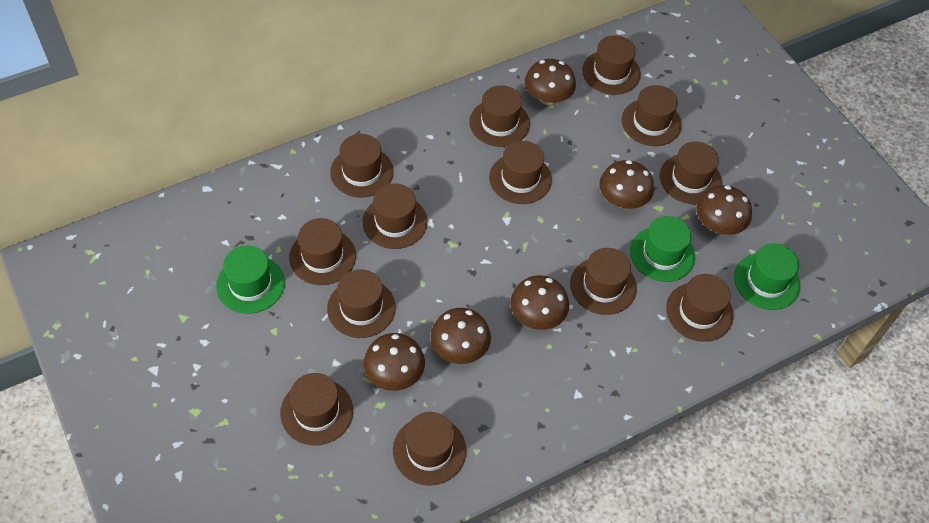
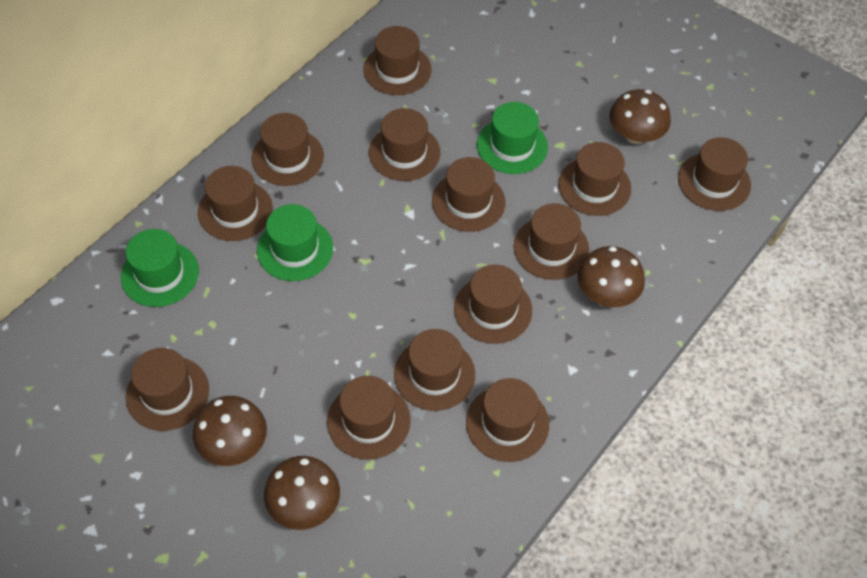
brown mushroom: 6 -> 4

